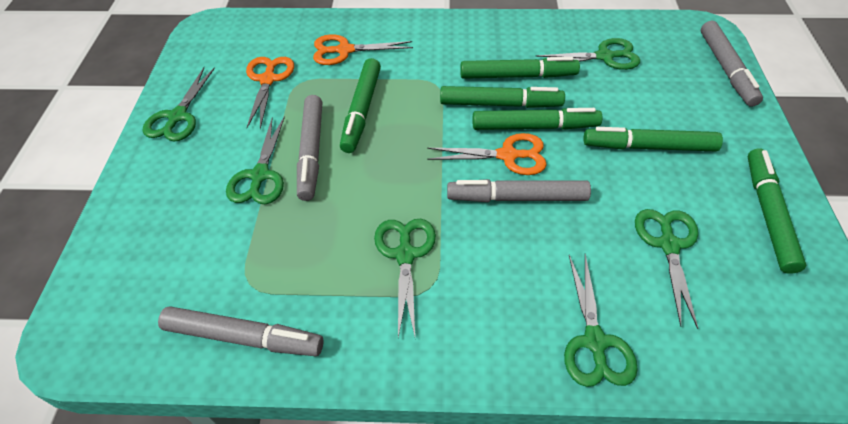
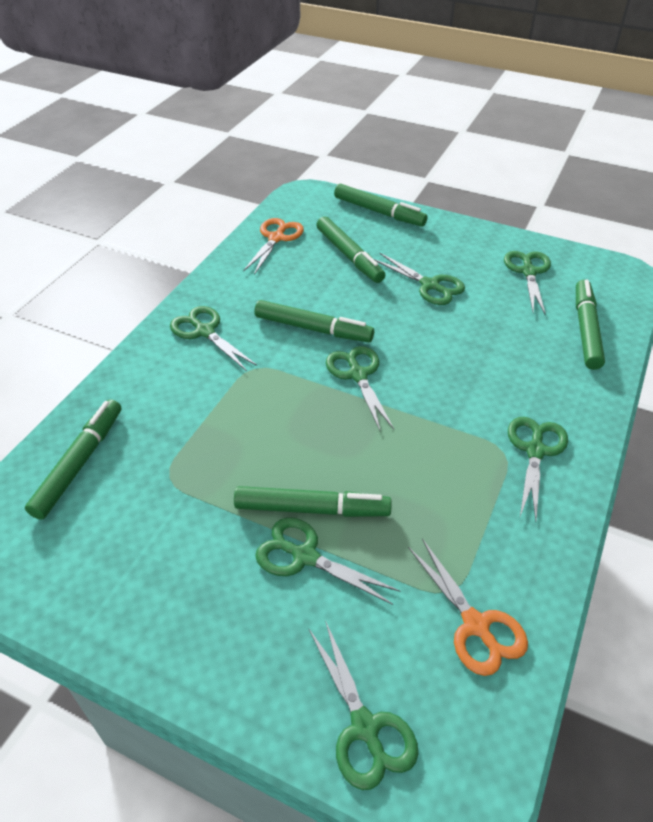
green scissors: 6 -> 7
grey marker: 4 -> 0
orange scissors: 3 -> 2

